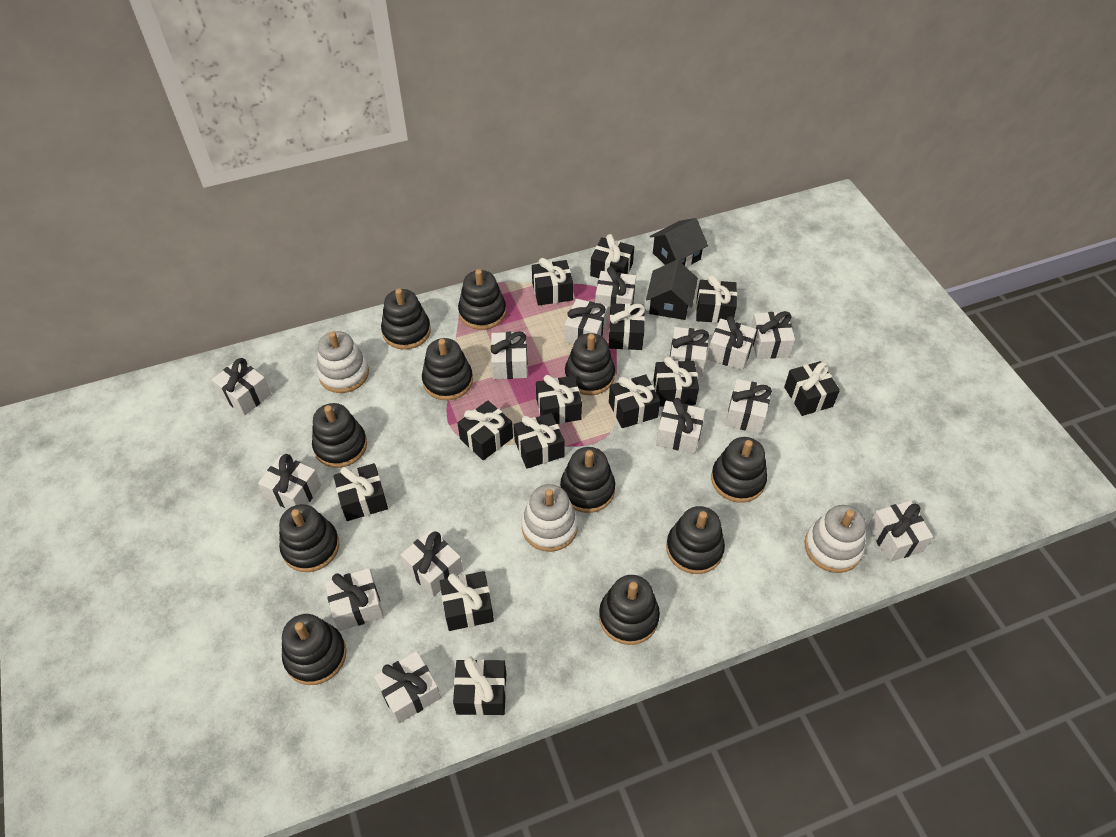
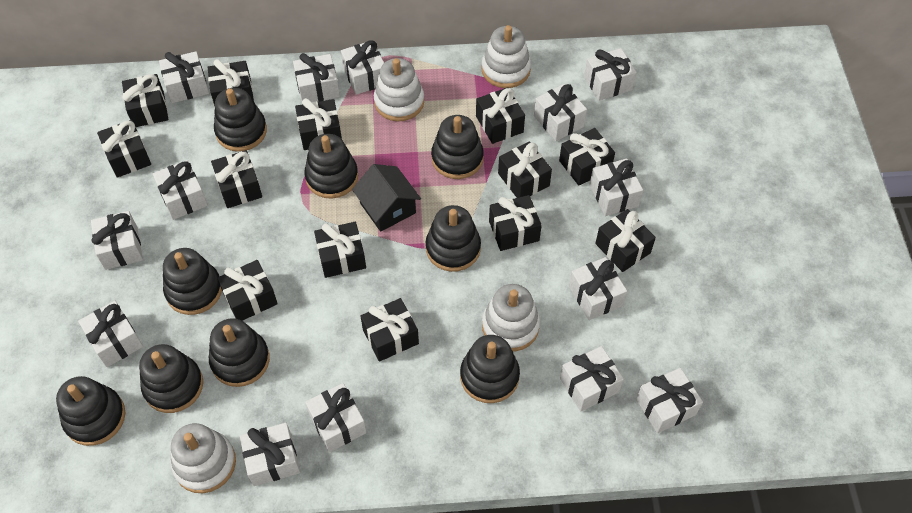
black house: 2 -> 1
black stacking toy: 11 -> 9
white stacking toy: 3 -> 4

